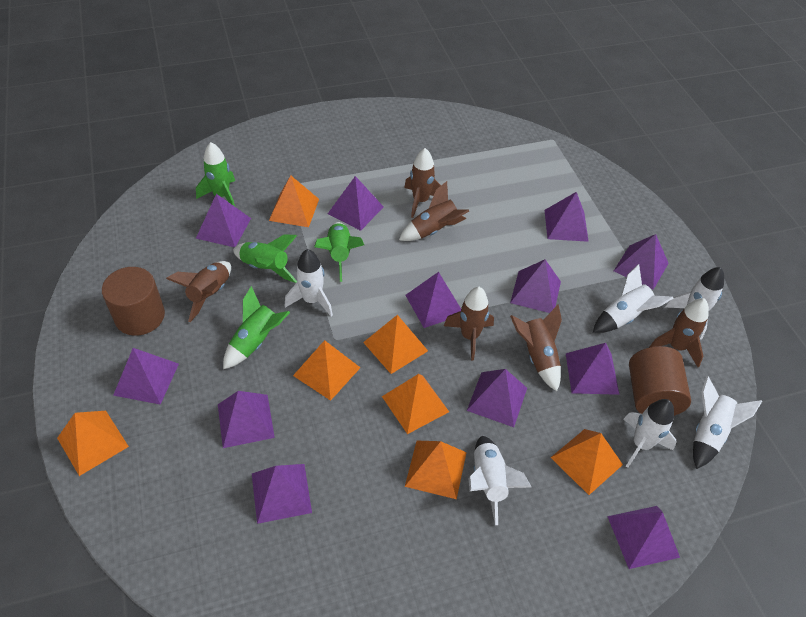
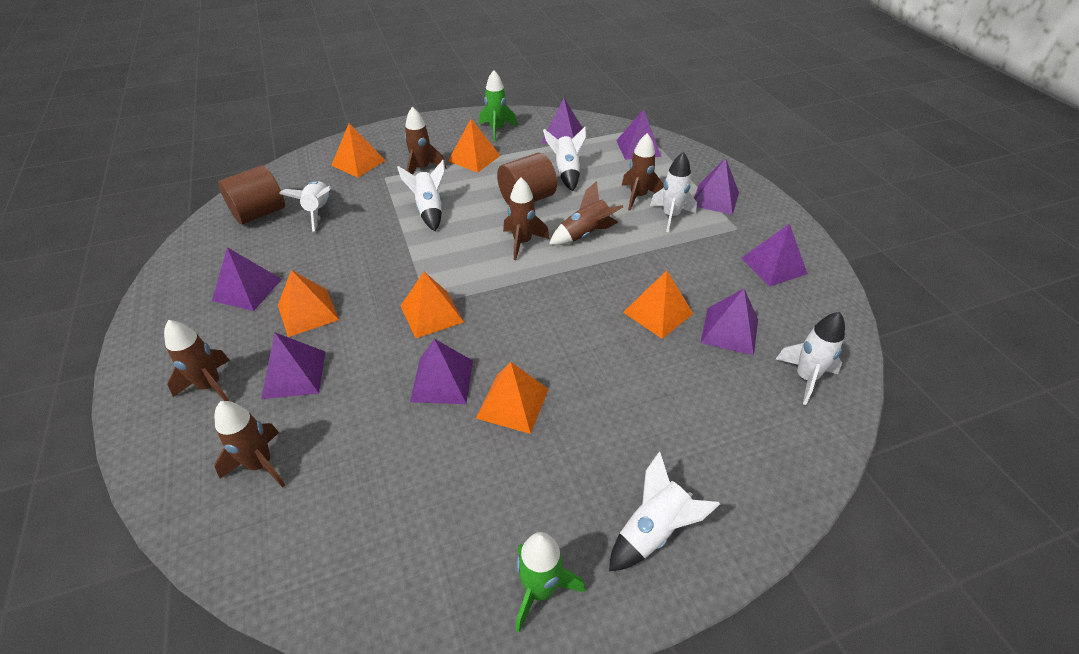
green rocket: 4 -> 2
orange pyramid: 7 -> 6
purple pyramid: 12 -> 8

